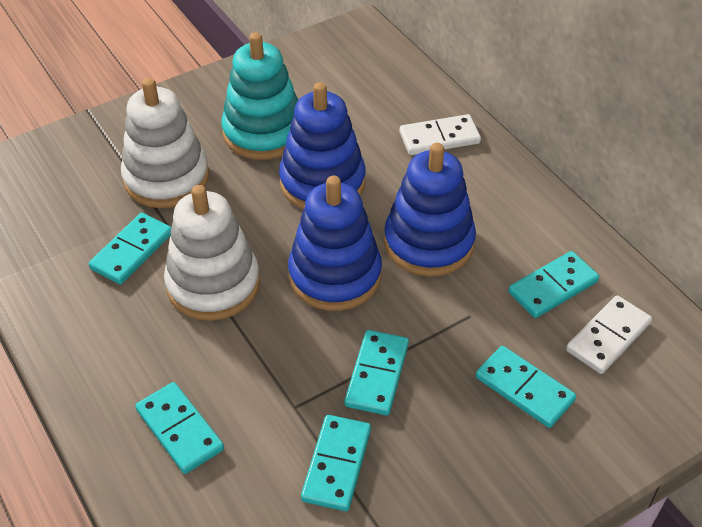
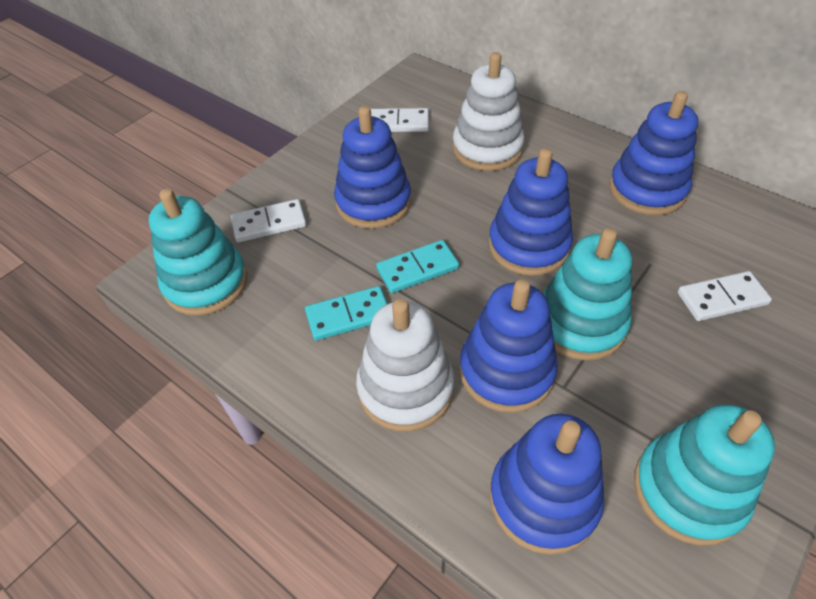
blue stacking toy: 3 -> 5
turquoise domino: 6 -> 2
turquoise stacking toy: 1 -> 3
white domino: 2 -> 3

